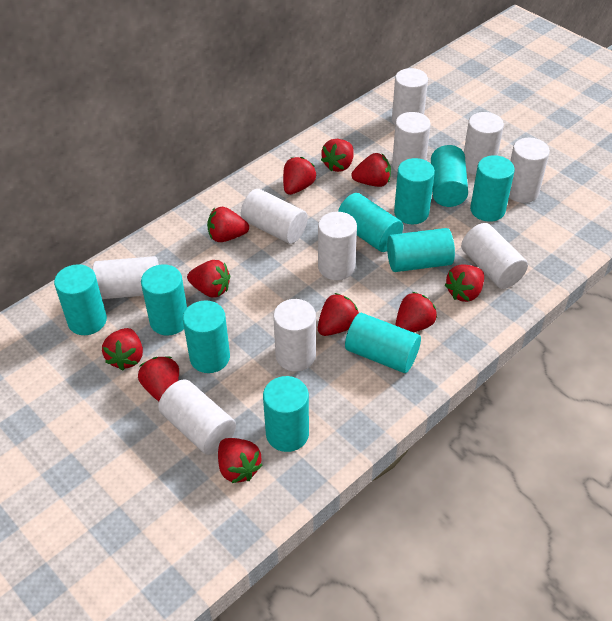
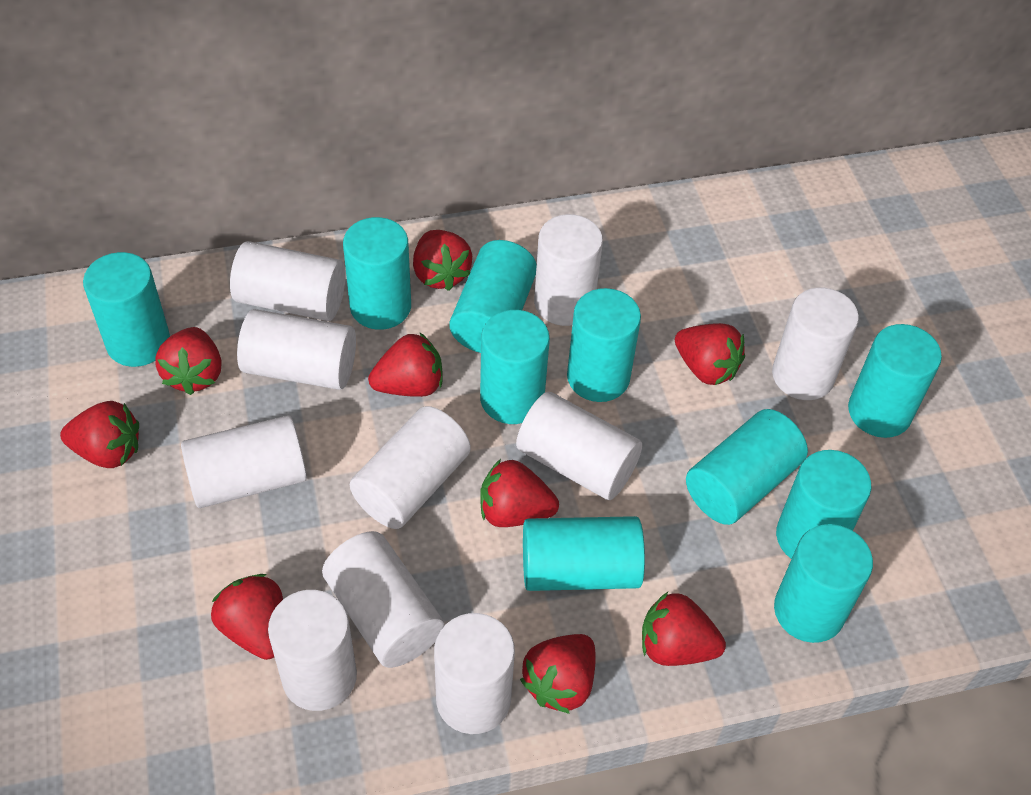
red strawberry: 11 -> 9

